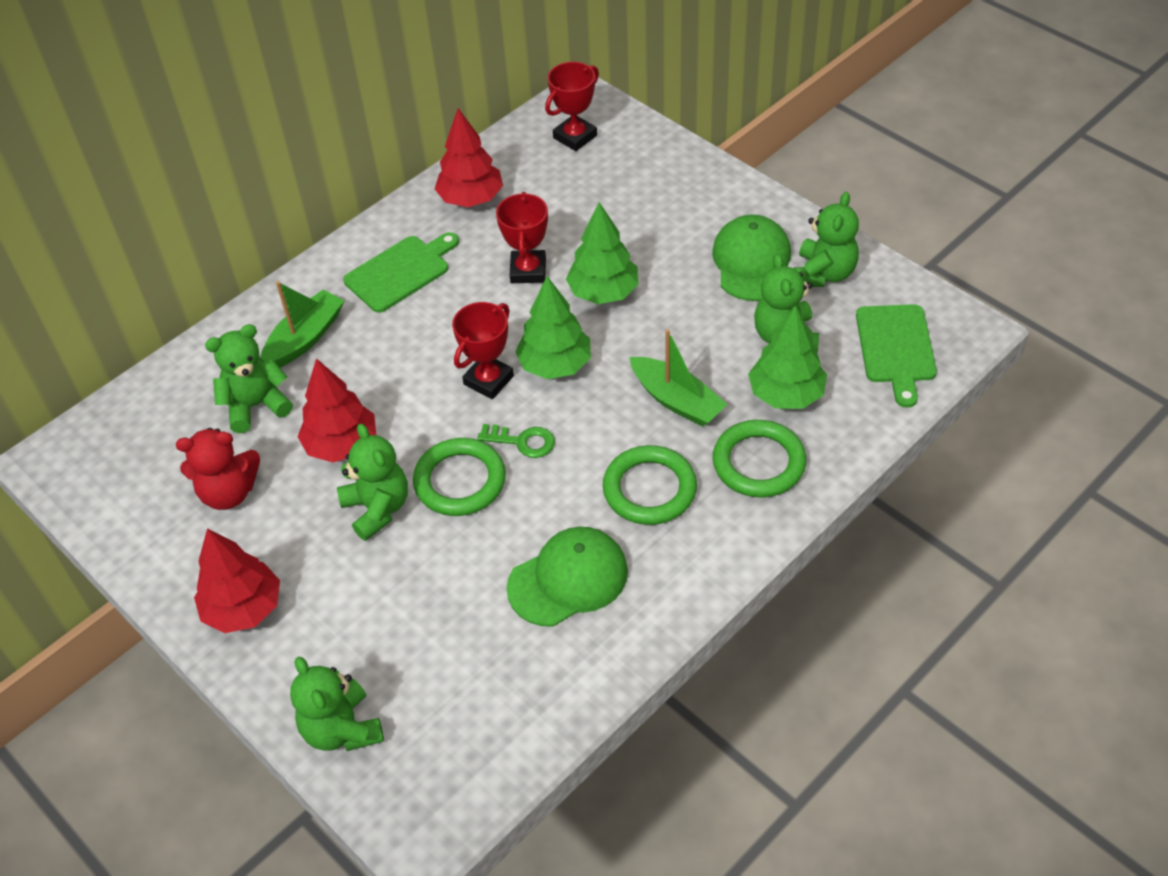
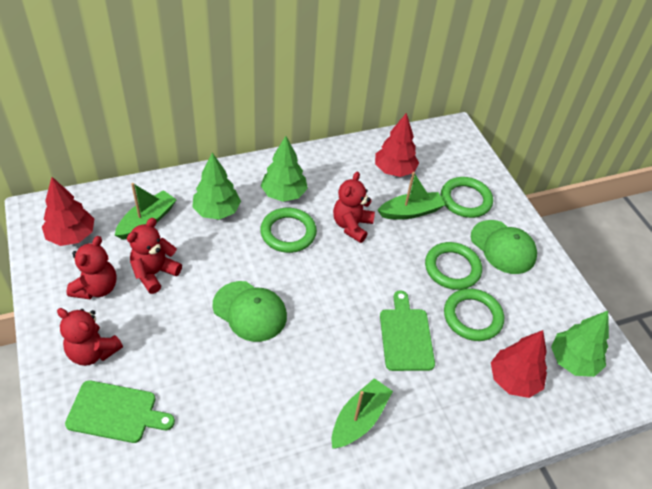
green boat: 2 -> 3
green key: 1 -> 0
green ring: 3 -> 4
green teddy bear: 5 -> 0
red teddy bear: 1 -> 4
red trophy: 3 -> 0

